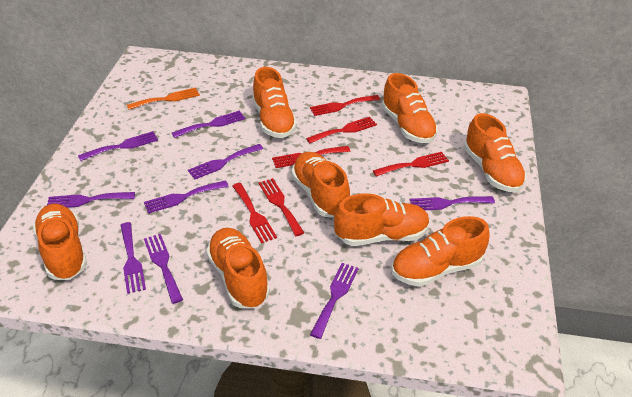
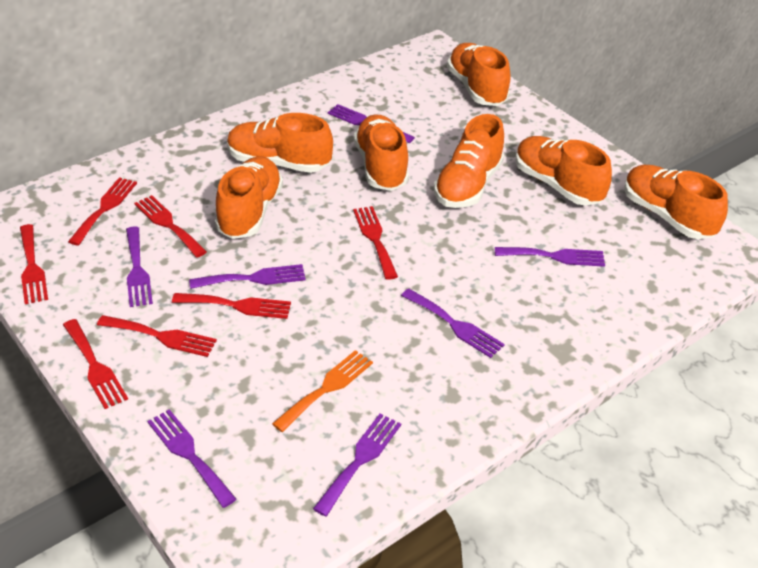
orange shoe: 8 -> 7
purple fork: 9 -> 7
red fork: 6 -> 7

